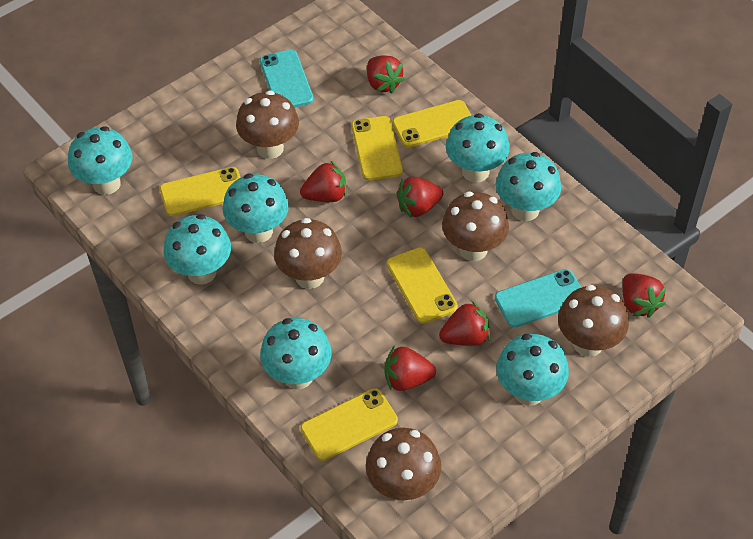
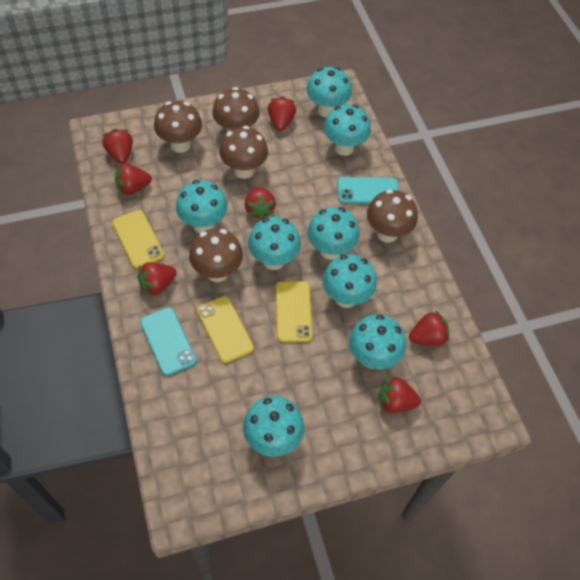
red strawberry: 6 -> 7
turquoise mushroom: 7 -> 8
yellow phone: 5 -> 3

